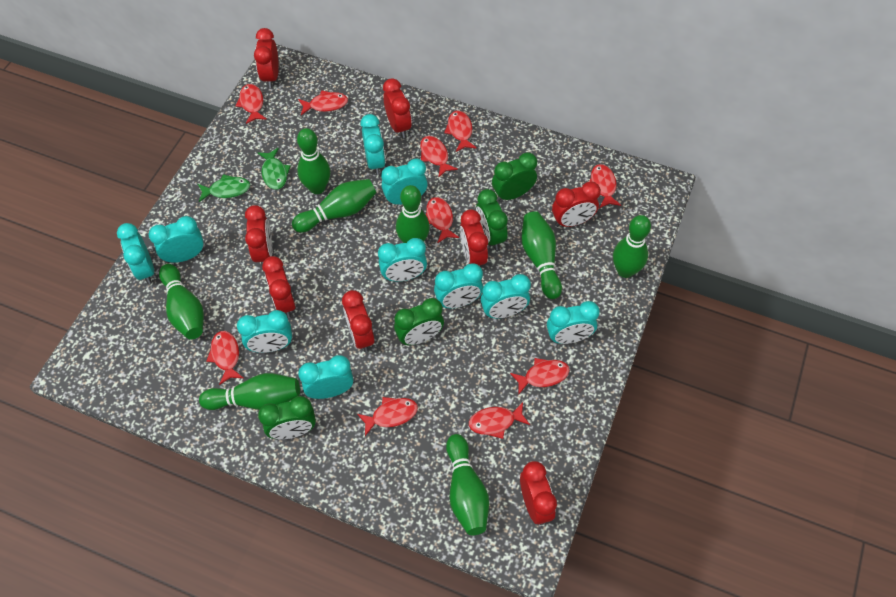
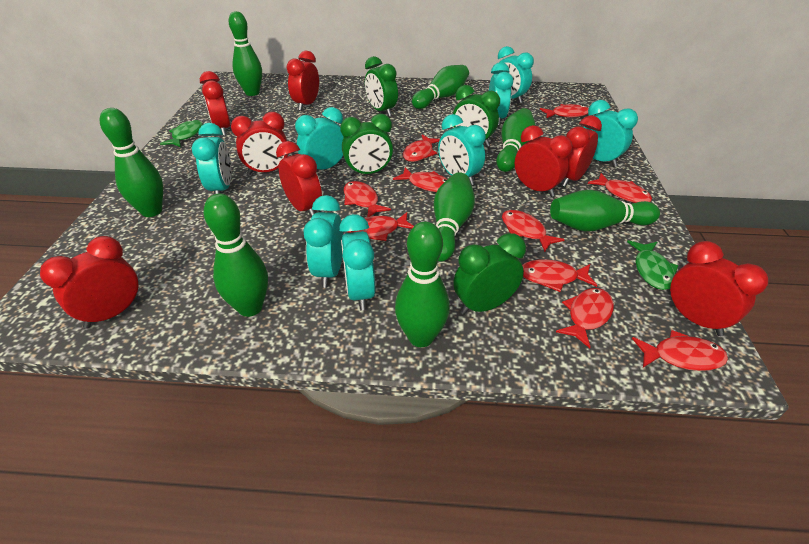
turquoise clock: 10 -> 8

